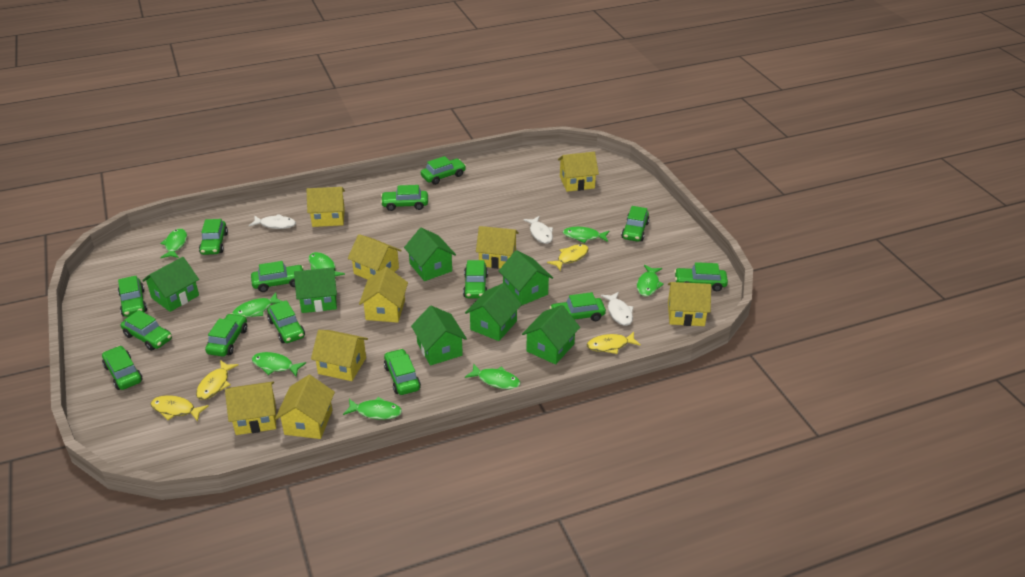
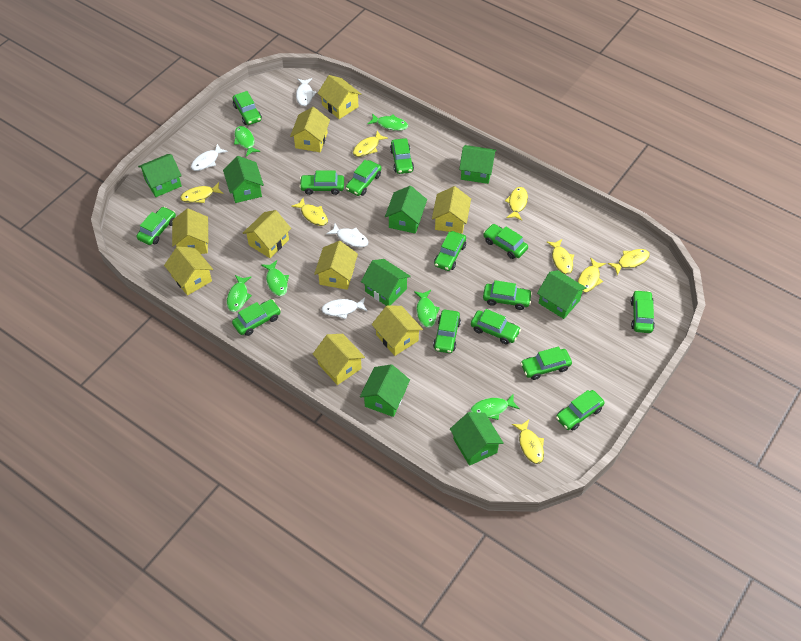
green fish: 8 -> 6
green house: 7 -> 8
white fish: 3 -> 4
yellow fish: 4 -> 8

